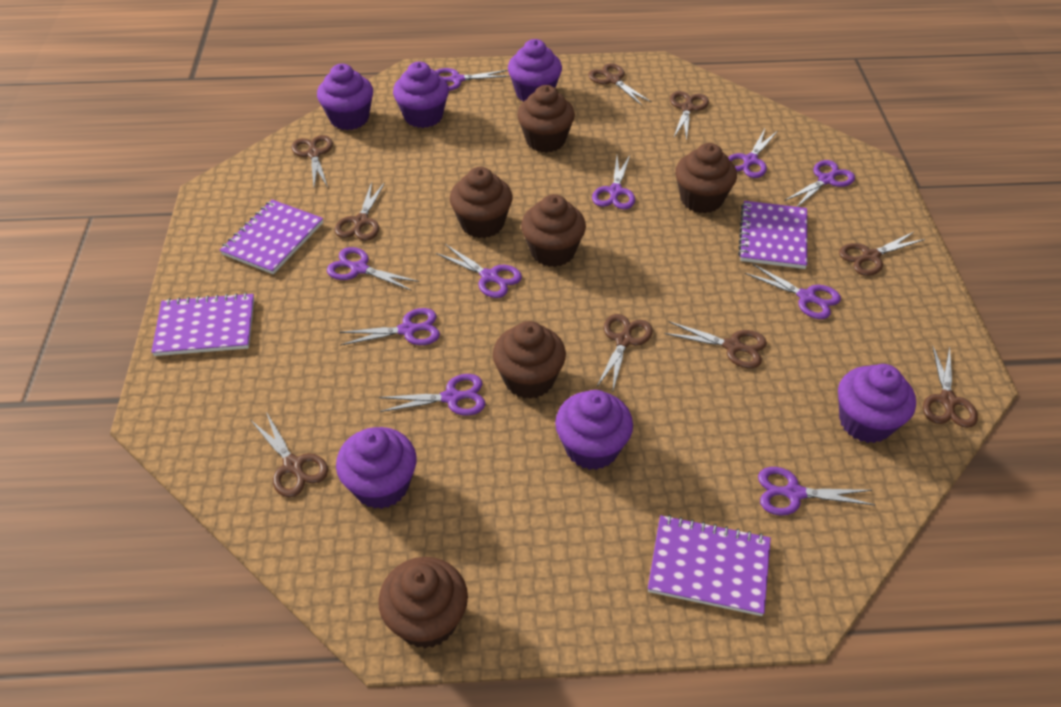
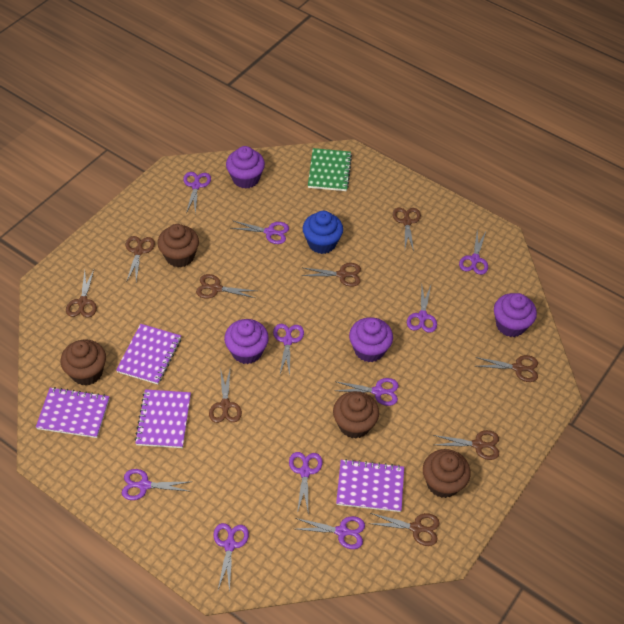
blue cupcake: 0 -> 1
brown cupcake: 6 -> 4
green notebook: 0 -> 1
purple cupcake: 6 -> 4

